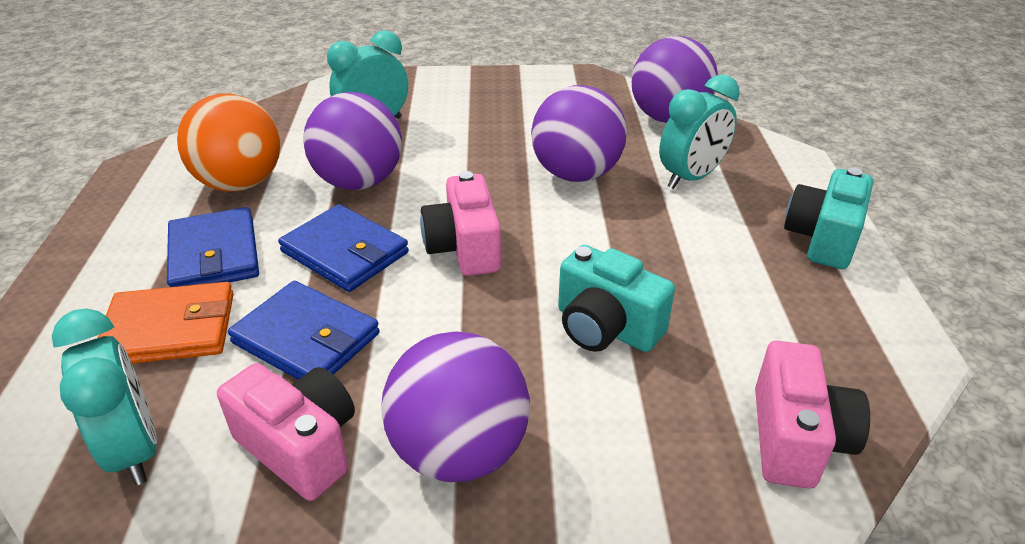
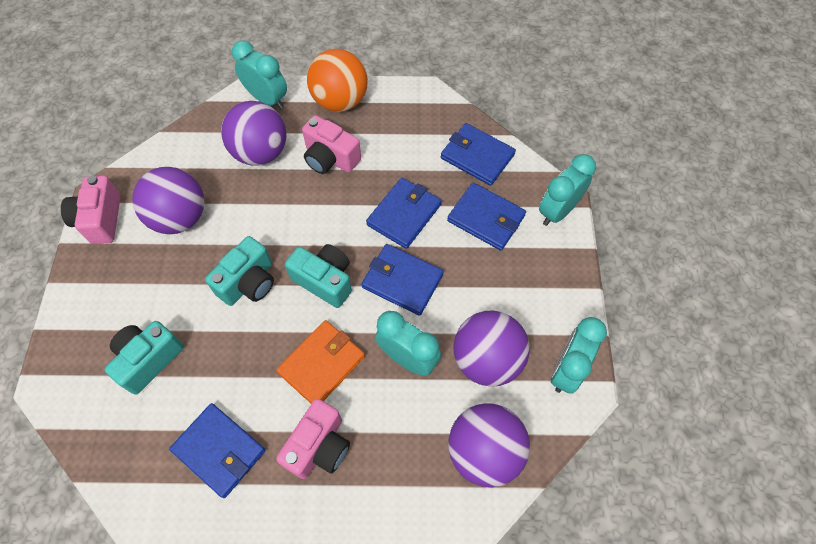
blue wallet: 3 -> 5
turquoise camera: 2 -> 3
turquoise clock: 3 -> 4

